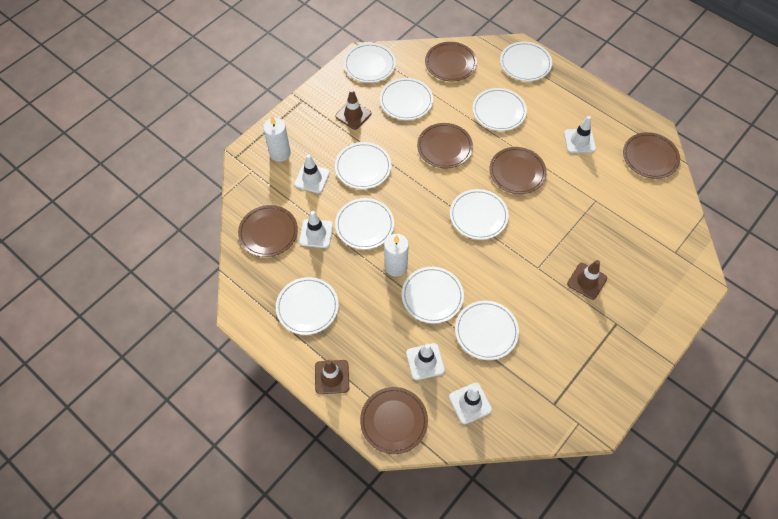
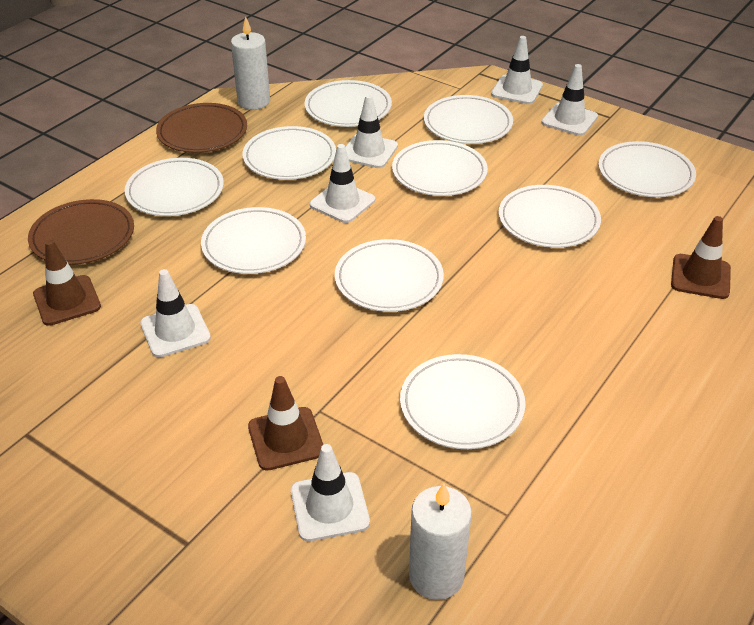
brown plate: 6 -> 2
white traffic cone: 5 -> 6

